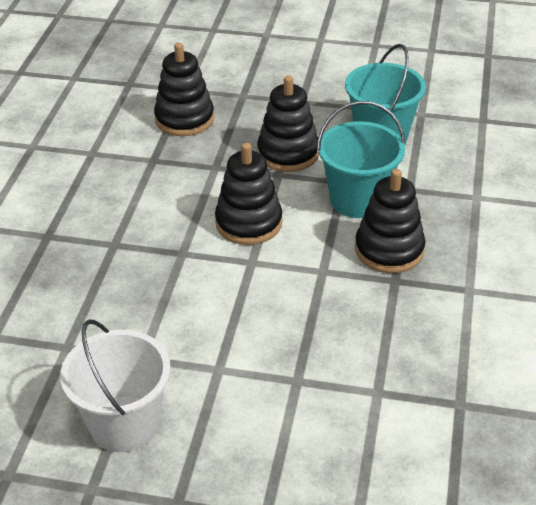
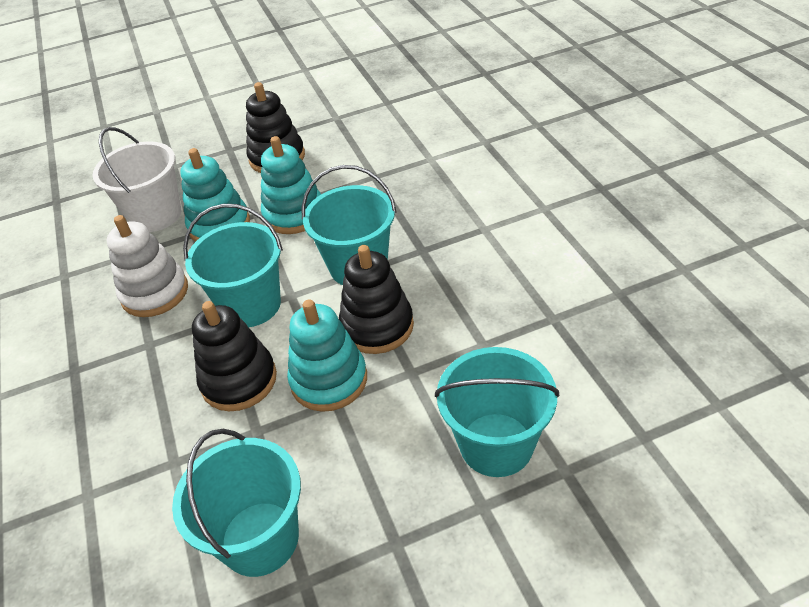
black stacking toy: 4 -> 3
turquoise bucket: 2 -> 4
turquoise stacking toy: 0 -> 3
white stacking toy: 0 -> 1

